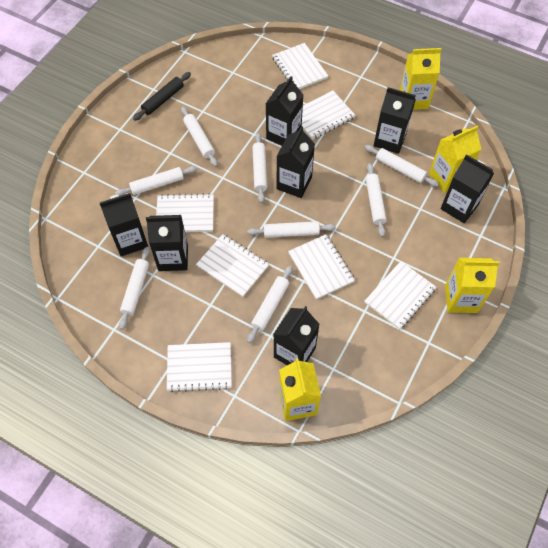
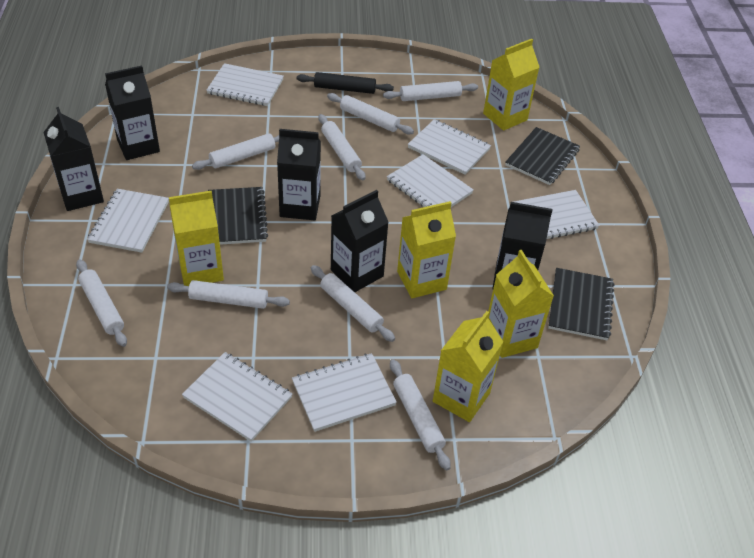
black carton: 7 -> 5
black notebook: 0 -> 3
yellow carton: 4 -> 5

